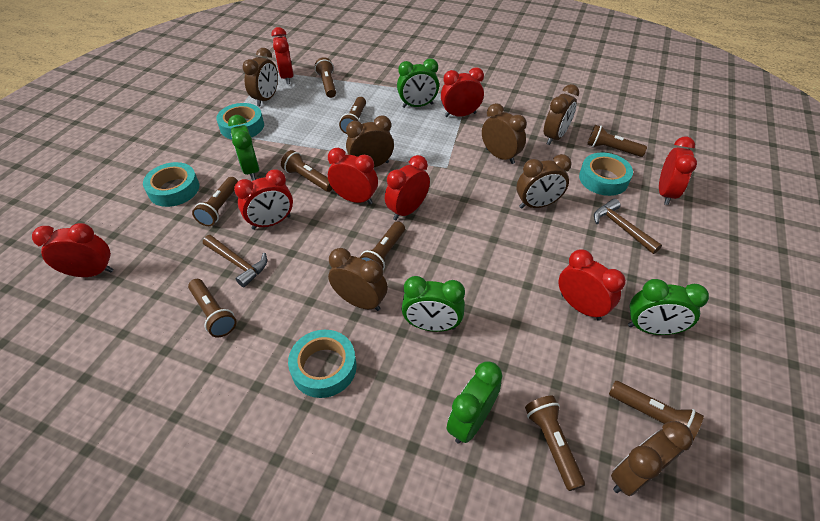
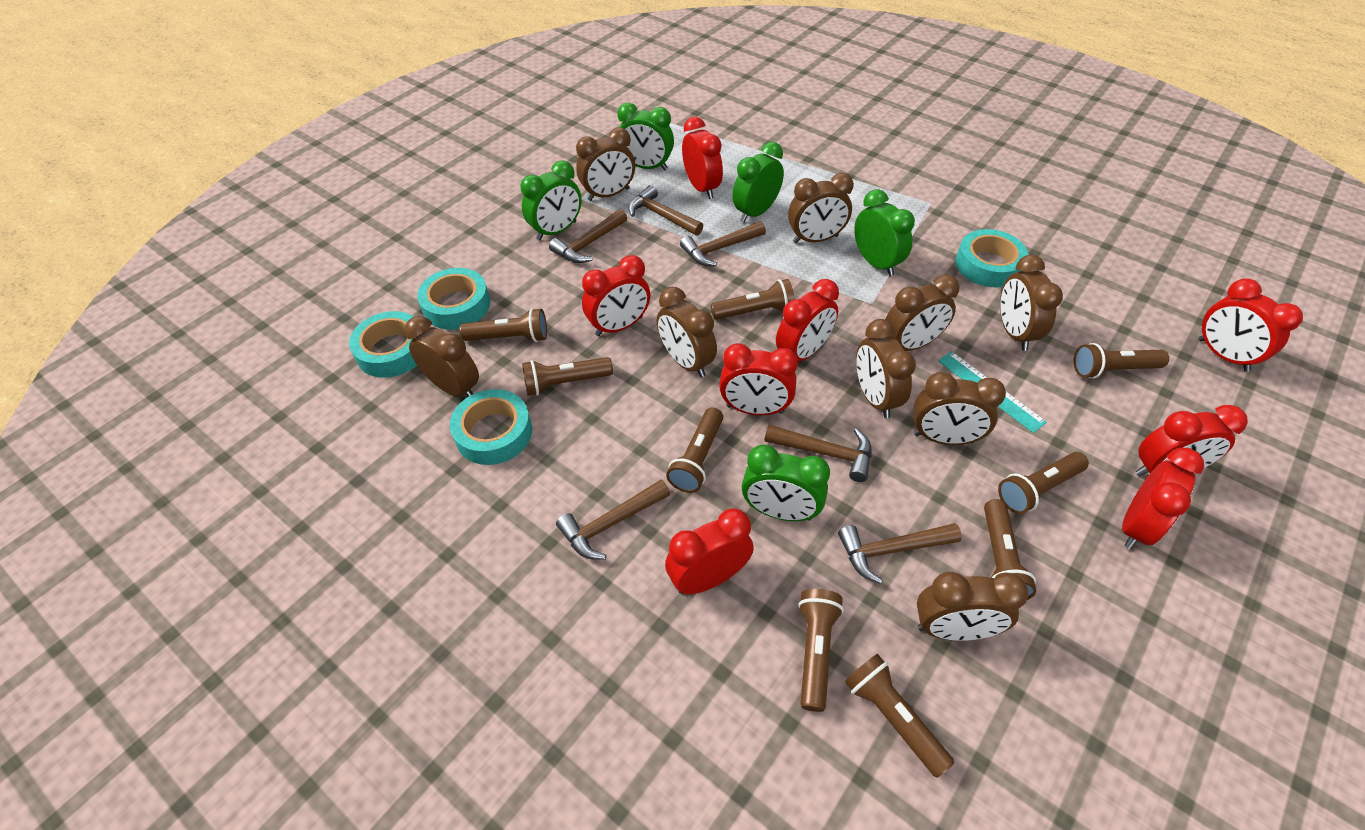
brown clock: 7 -> 9
brown hammer: 2 -> 6
turquoise ruler: 0 -> 1

